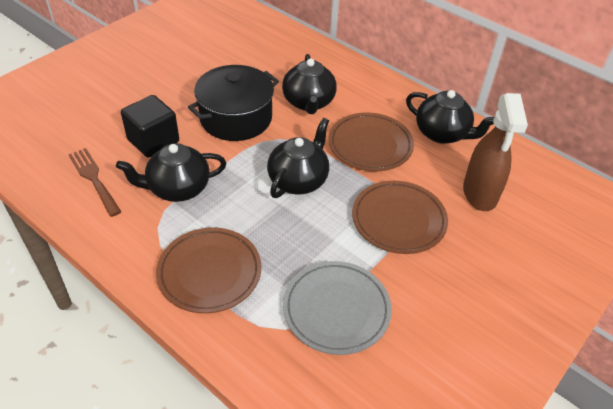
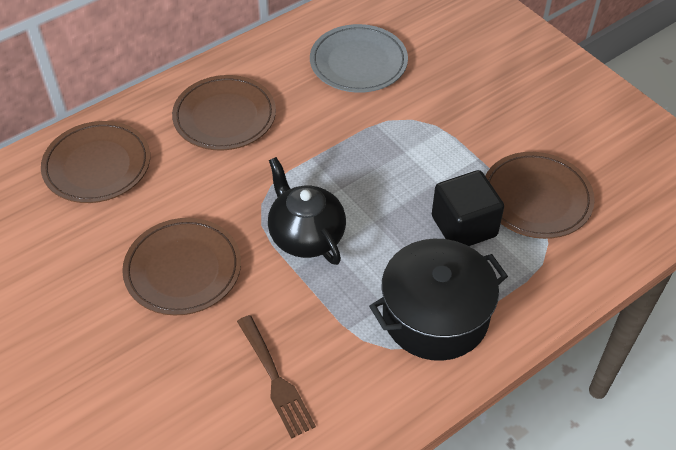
black teapot: 4 -> 1
brown plate: 3 -> 4
brown spray bottle: 1 -> 0

